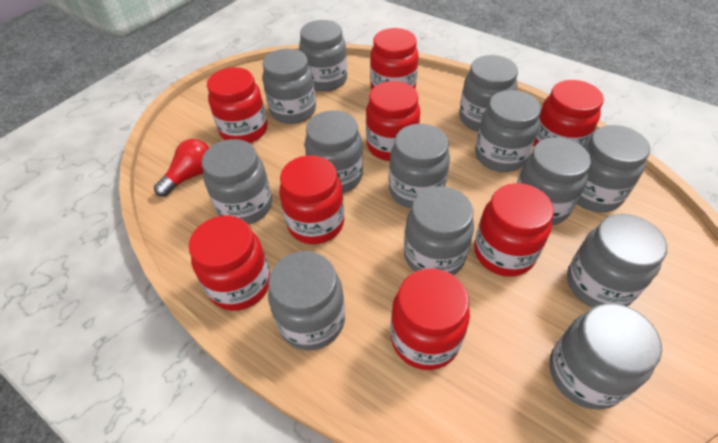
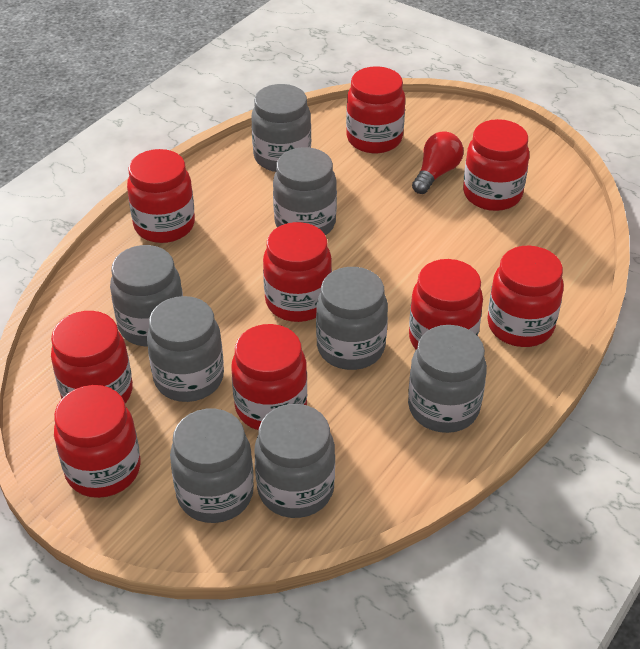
grey jar: 13 -> 8
red jar: 8 -> 9

